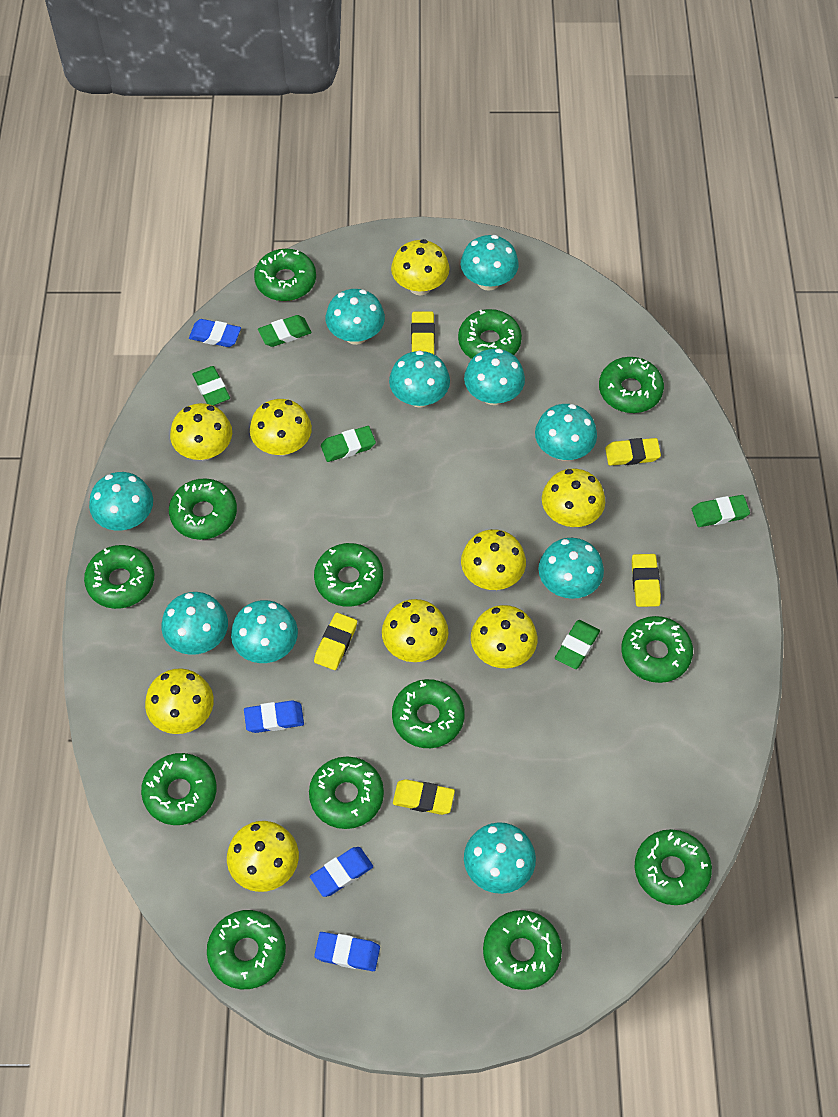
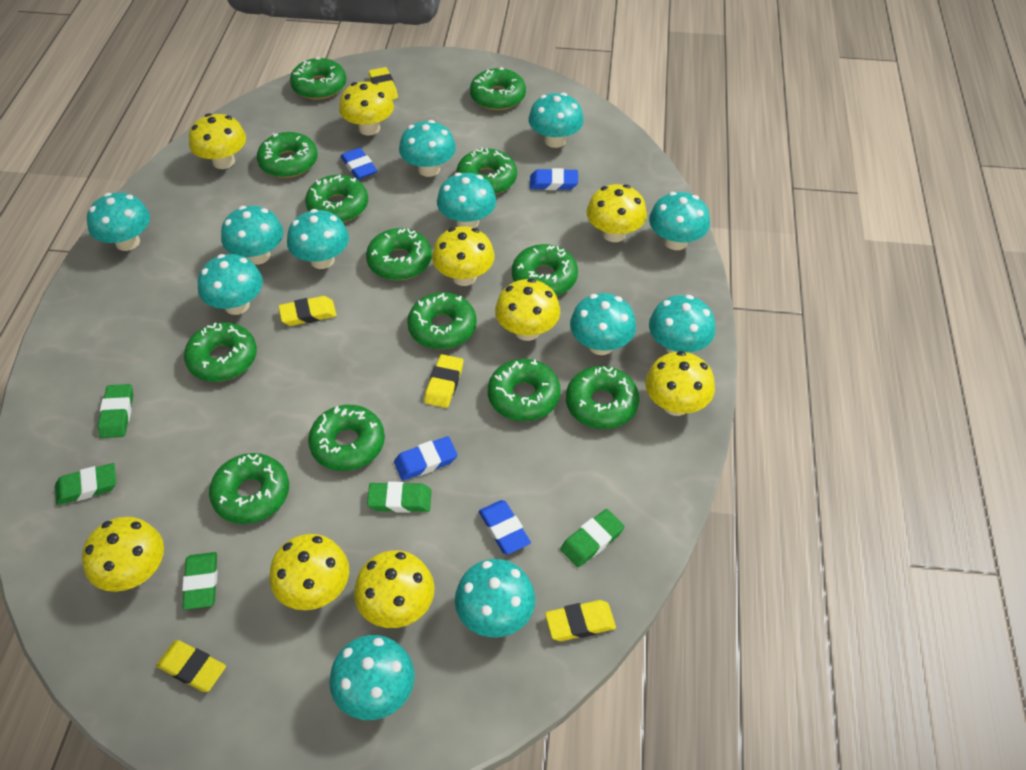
turquoise mushroom: 10 -> 12

